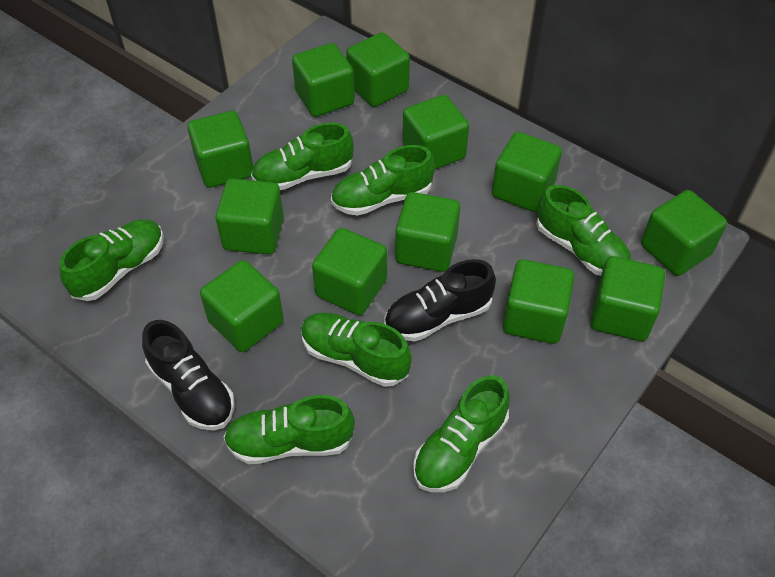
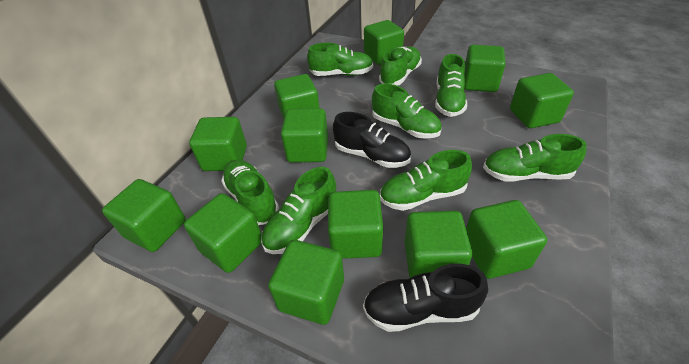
green shoe: 7 -> 8

